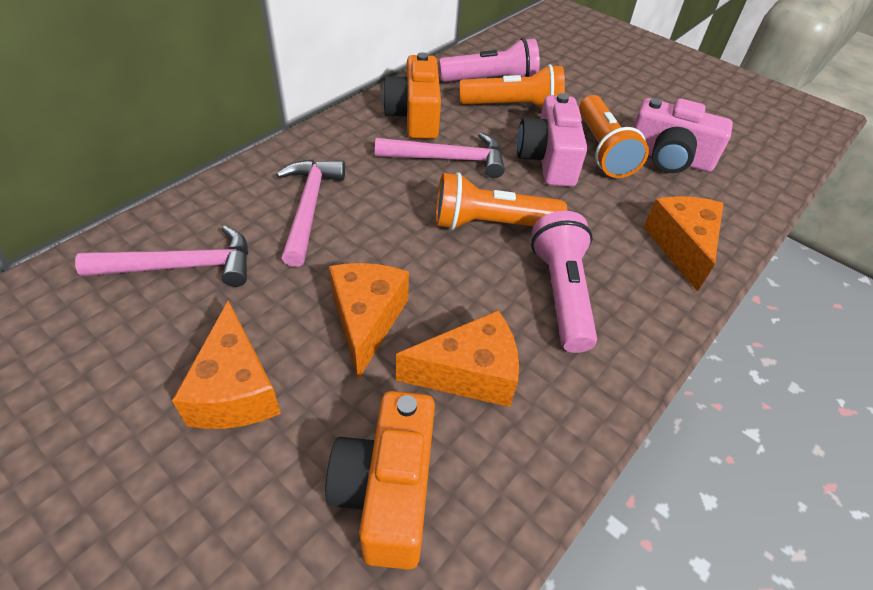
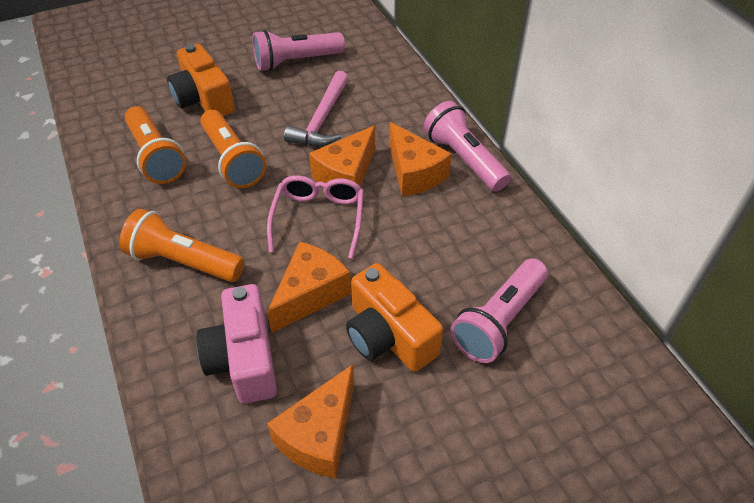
pink camera: 2 -> 1
pink flashlight: 2 -> 3
pink glasses: 0 -> 1
pink hammer: 3 -> 1

